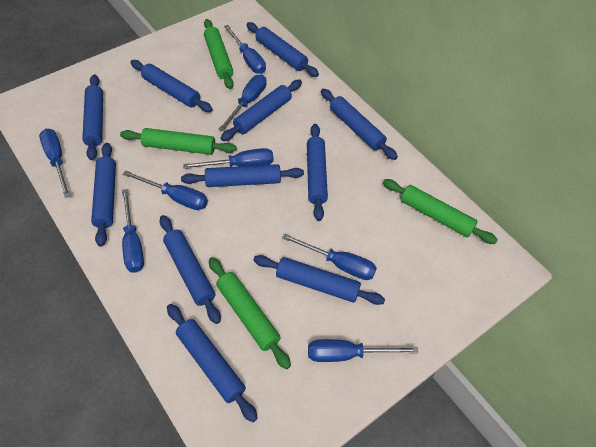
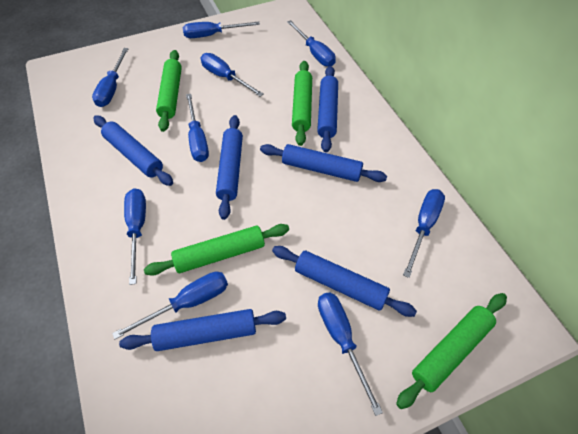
blue rolling pin: 11 -> 6
blue screwdriver: 8 -> 9

